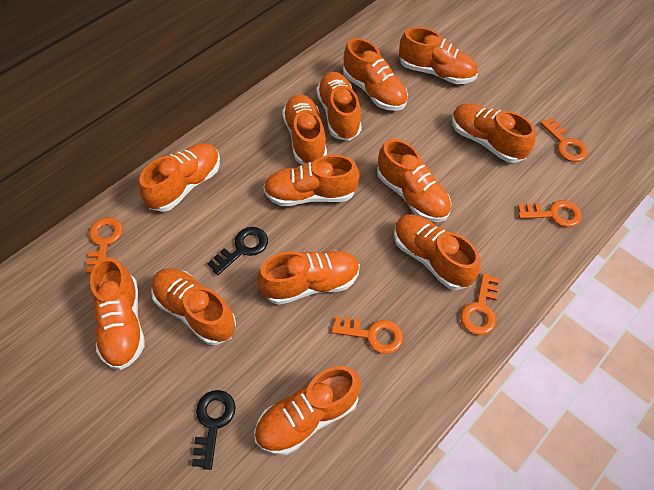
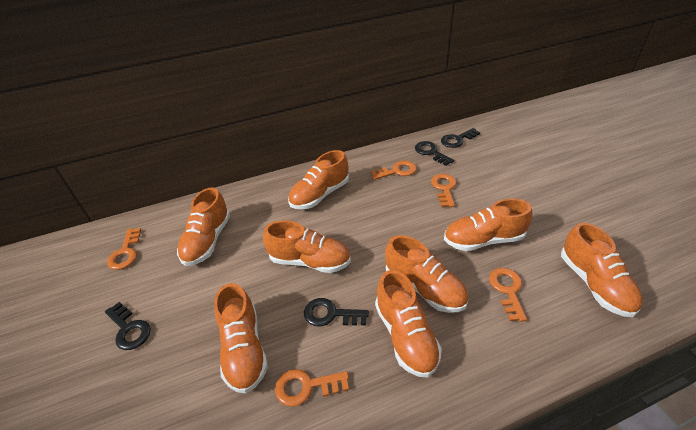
black key: 2 -> 4
orange shoe: 13 -> 8

